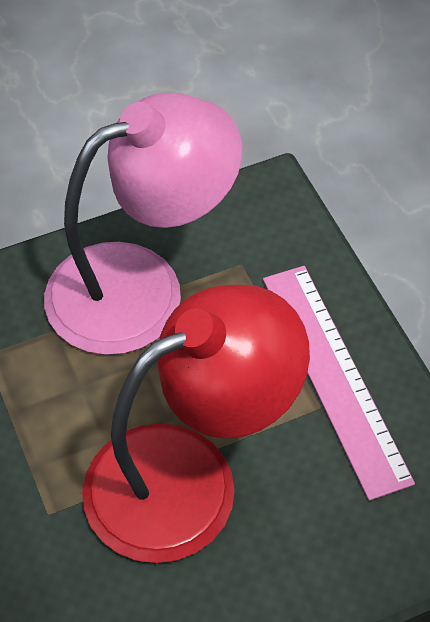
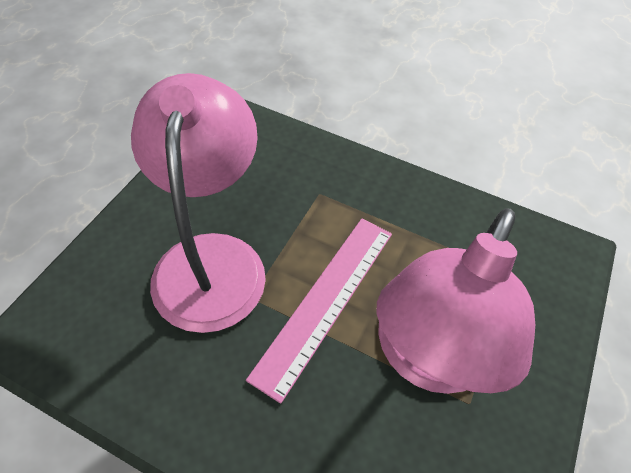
pink lamp: 1 -> 2
red lamp: 1 -> 0

